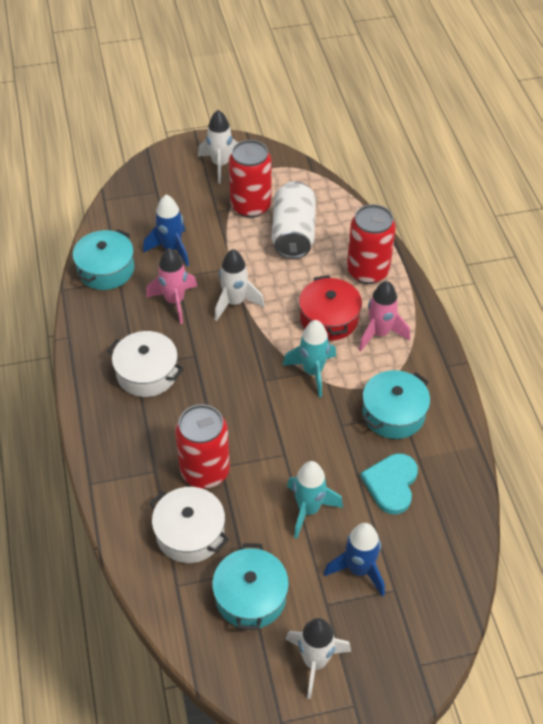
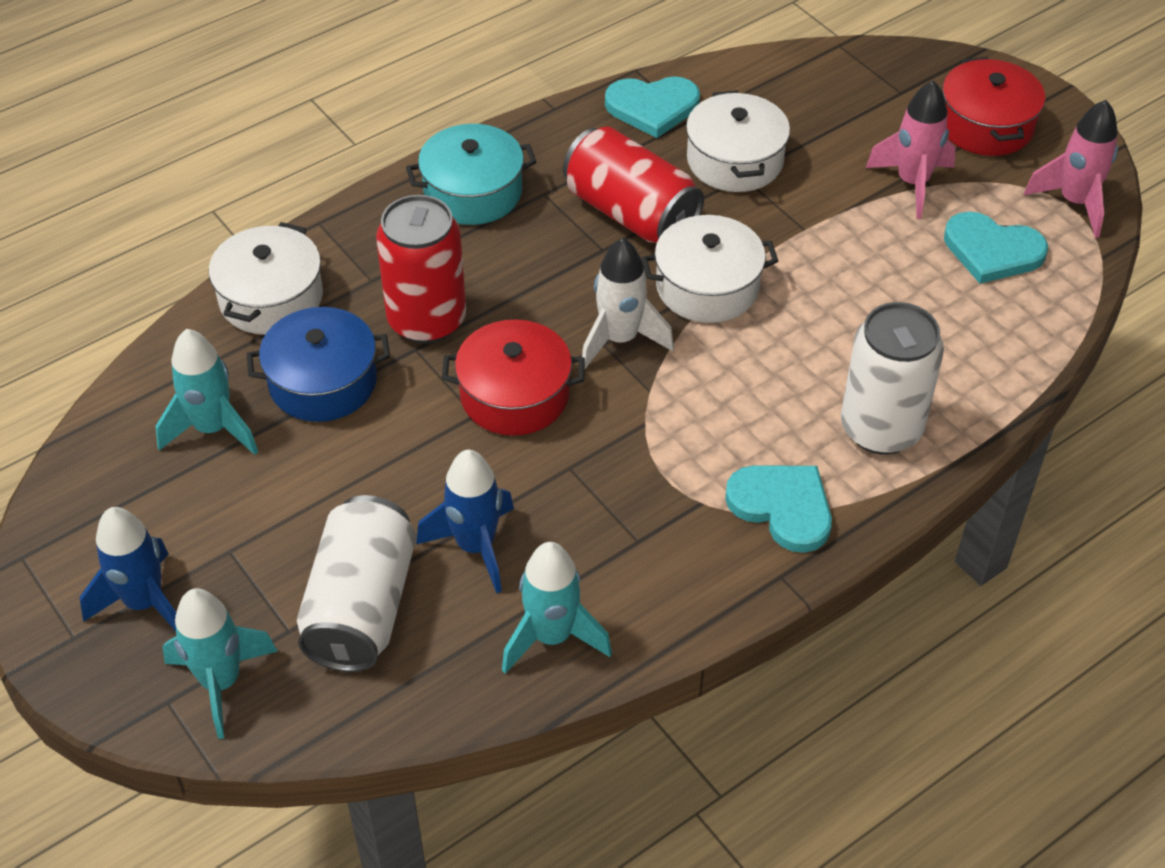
blue pot: 0 -> 1
red can: 3 -> 2
red pot: 1 -> 2
turquoise heart: 1 -> 3
turquoise pot: 3 -> 1
turquoise rocket: 2 -> 3
white can: 1 -> 2
white pot: 2 -> 3
white rocket: 3 -> 1

